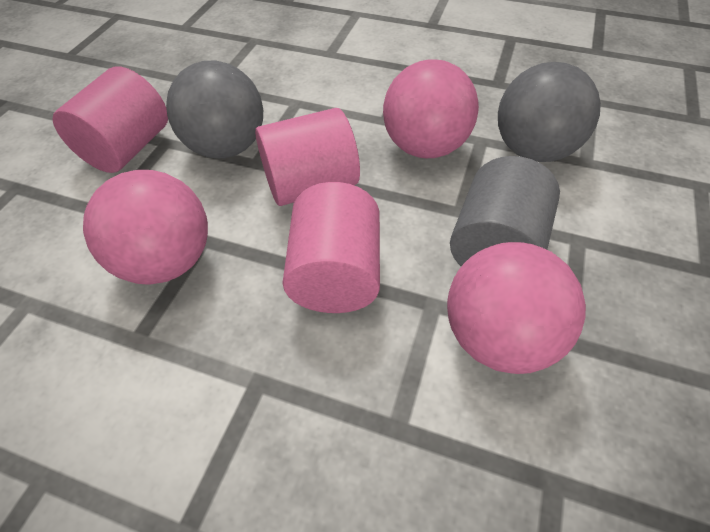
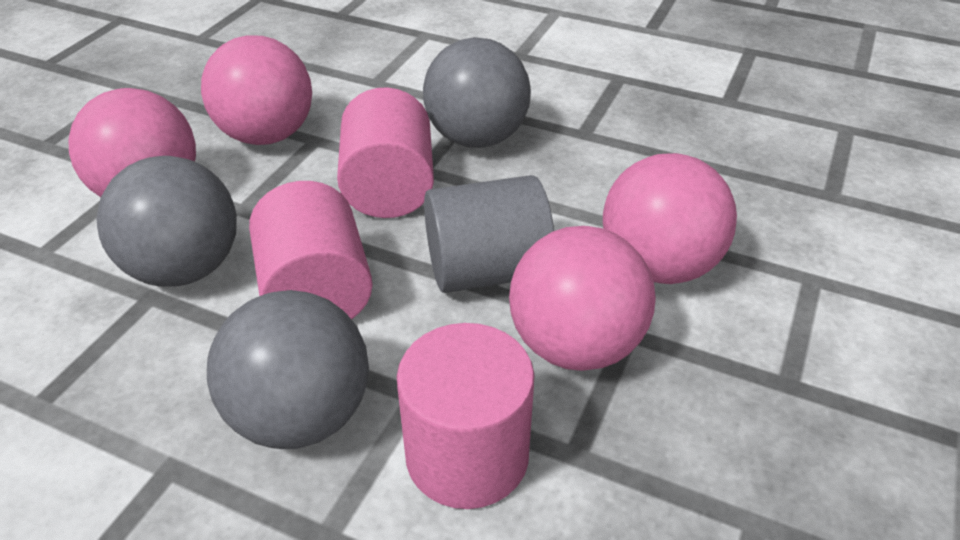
grey ball: 2 -> 3
pink ball: 3 -> 4

